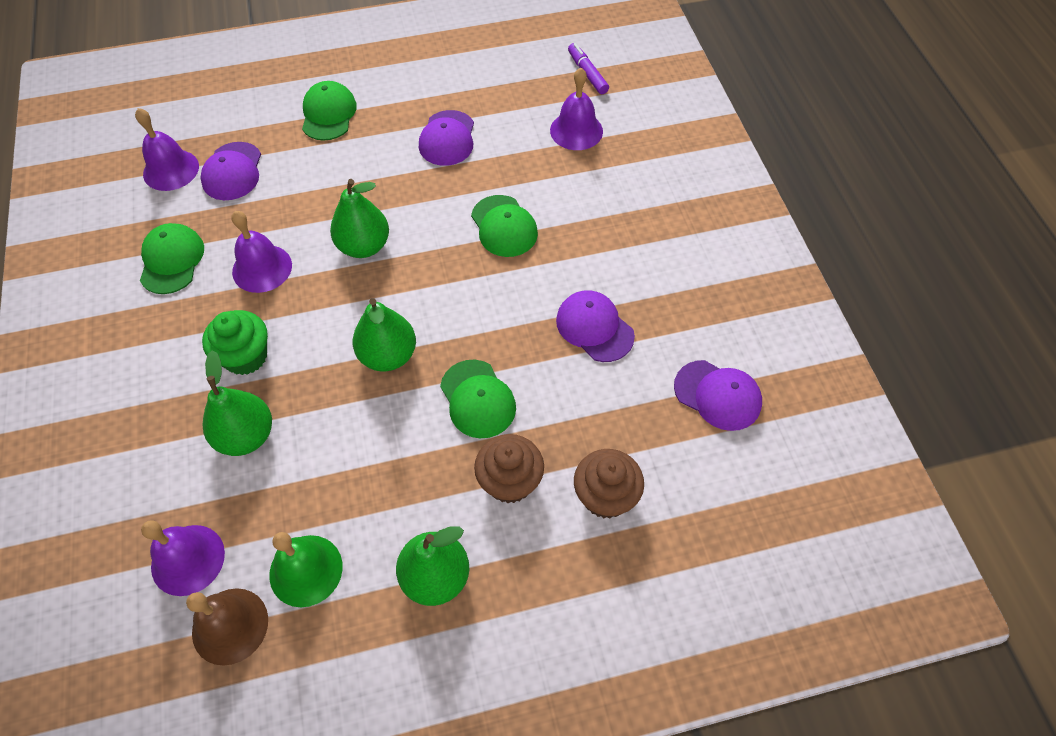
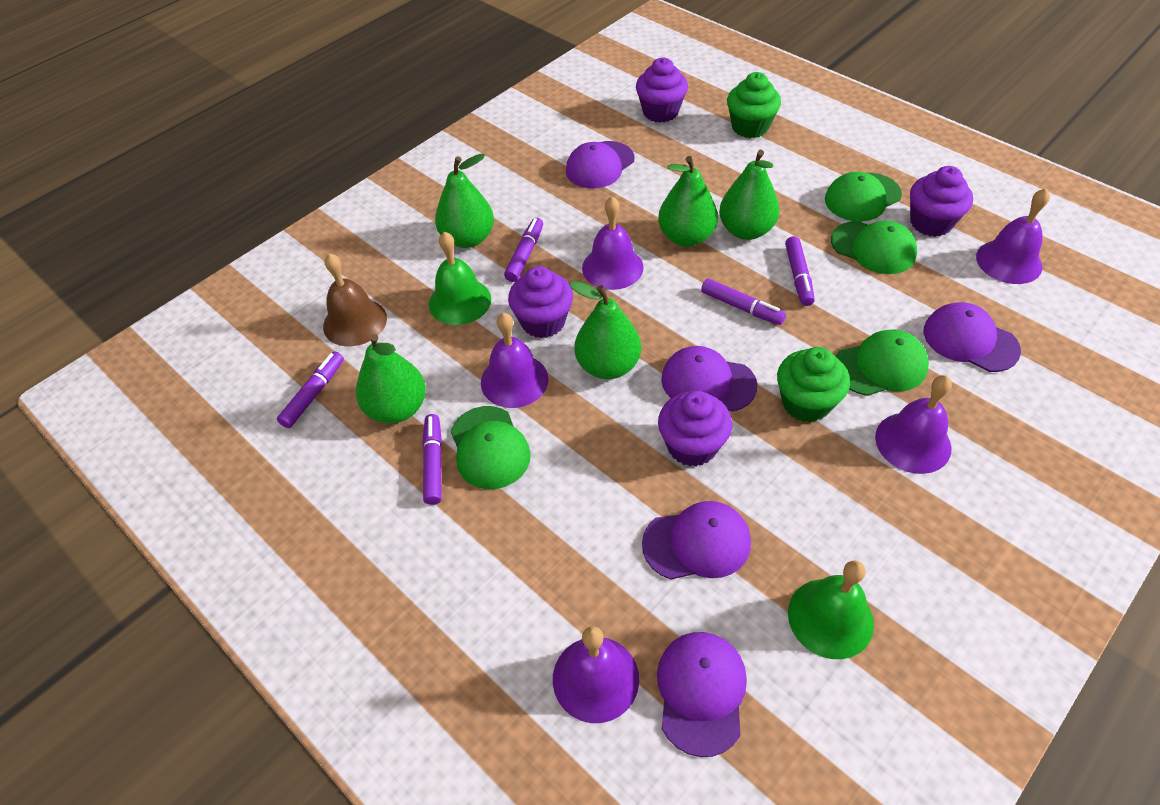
brown cupcake: 2 -> 0
green bell: 1 -> 2
green cupcake: 1 -> 2
green pear: 4 -> 5
purple bell: 4 -> 5
purple cap: 4 -> 5
purple cupcake: 0 -> 4
purple marker: 1 -> 5

